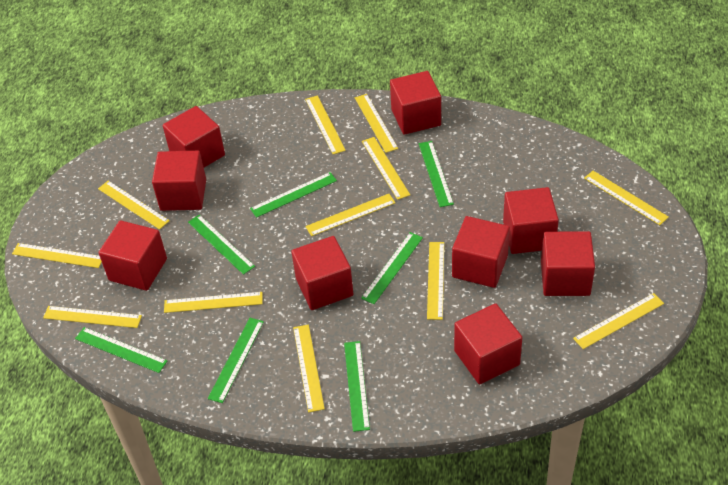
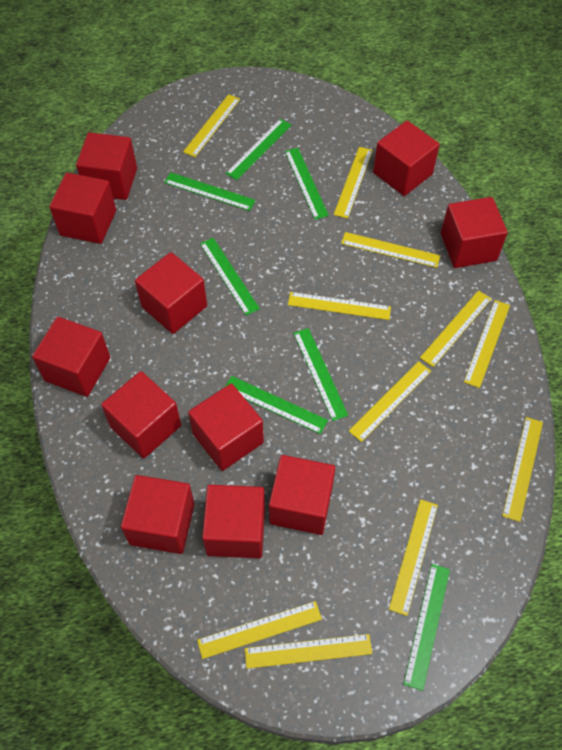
red cube: 9 -> 11
yellow ruler: 12 -> 11

